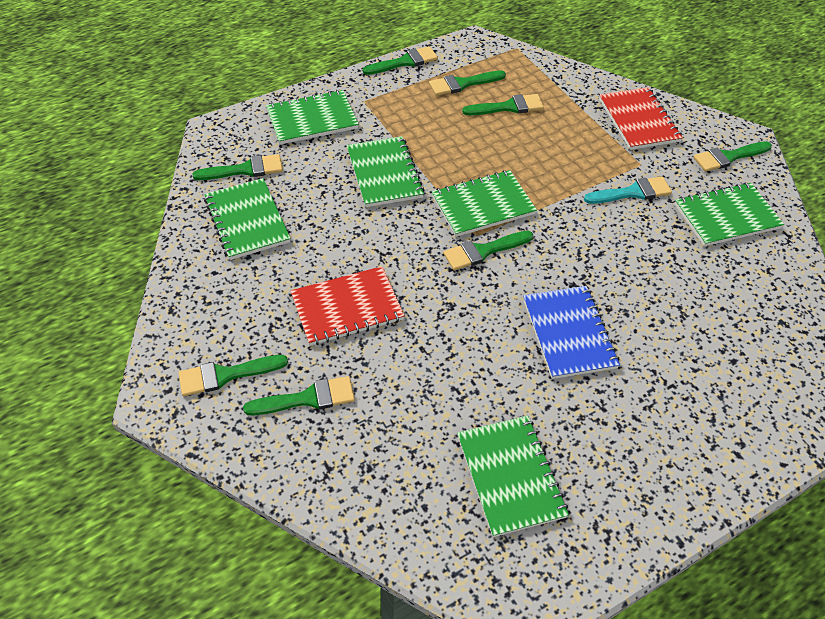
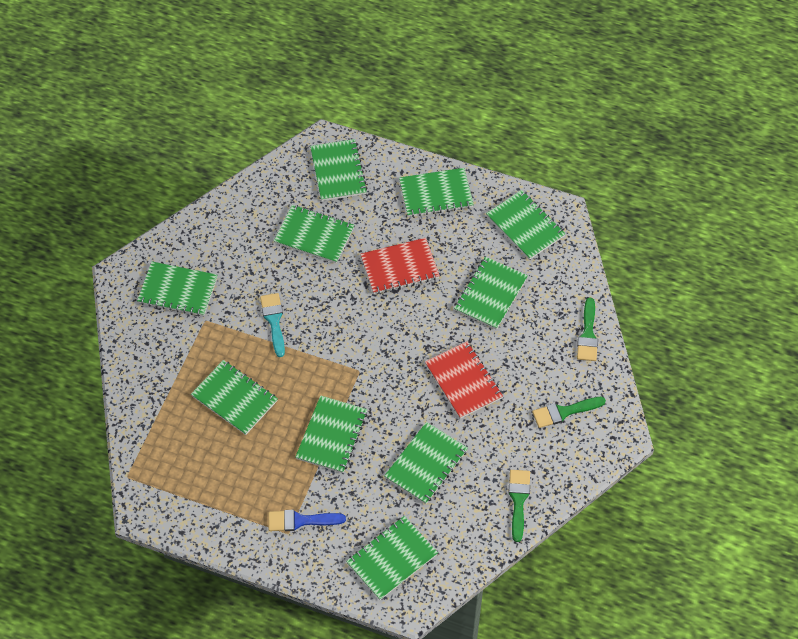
blue brush: 0 -> 1
blue notebook: 1 -> 0
green brush: 8 -> 3
green notebook: 6 -> 10

